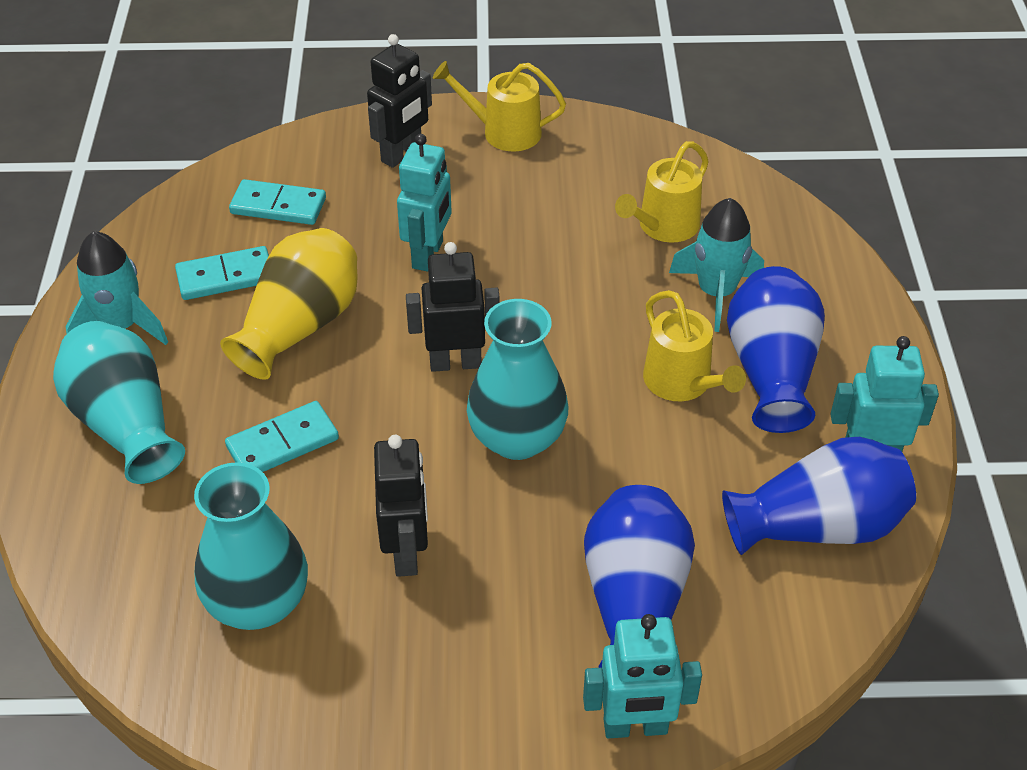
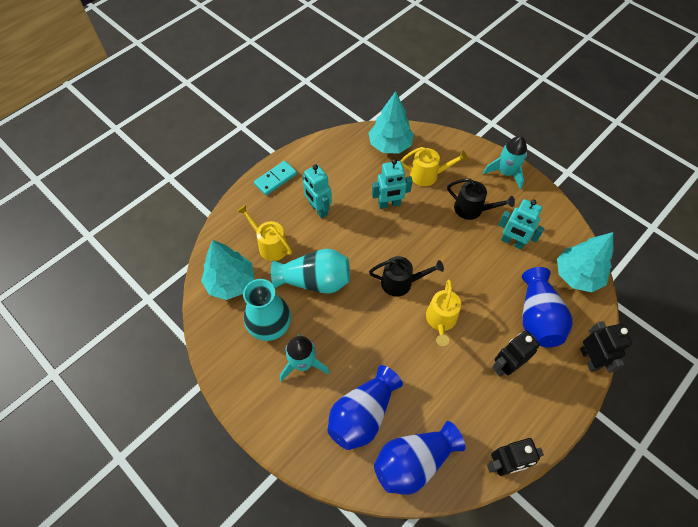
black watering can: 0 -> 2
turquoise domino: 3 -> 1
turquoise tree: 0 -> 3
turquoise vase: 3 -> 2
yellow vase: 1 -> 0

